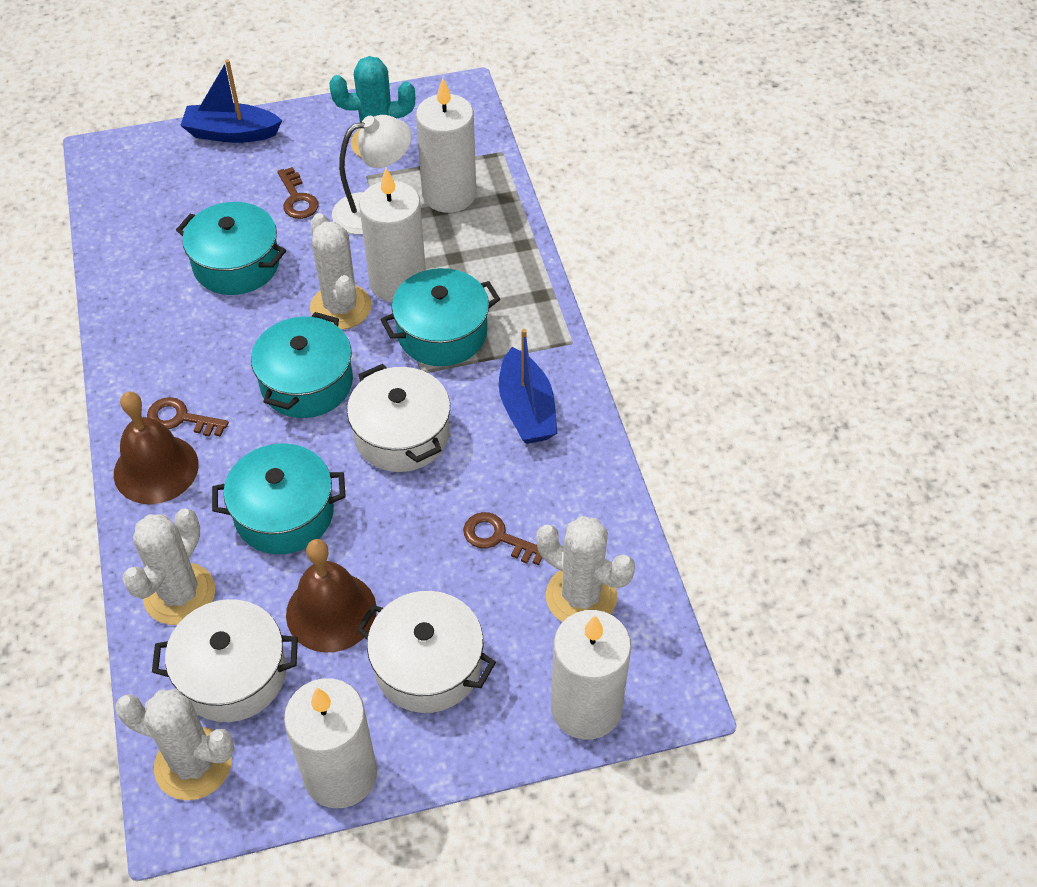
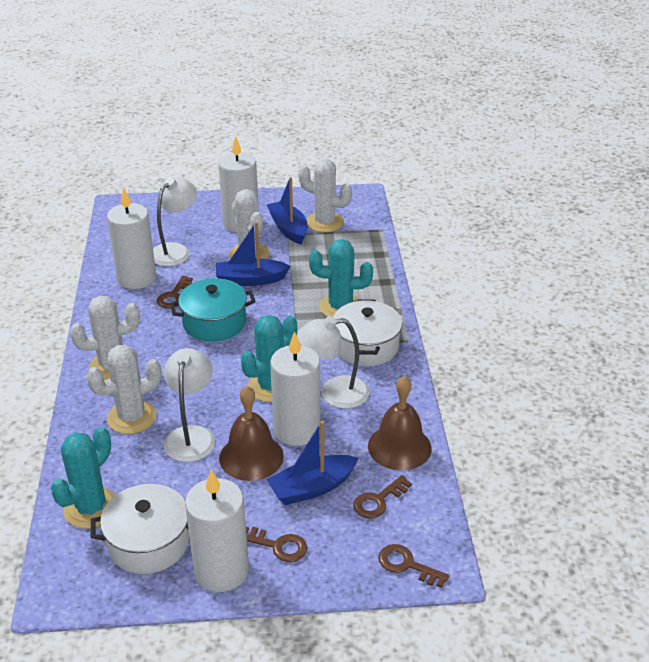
blue boat: 2 -> 3
brown key: 3 -> 4
turquoise cactus: 1 -> 3
turquoise pot: 4 -> 1
white lamp: 1 -> 3
white pot: 3 -> 2

